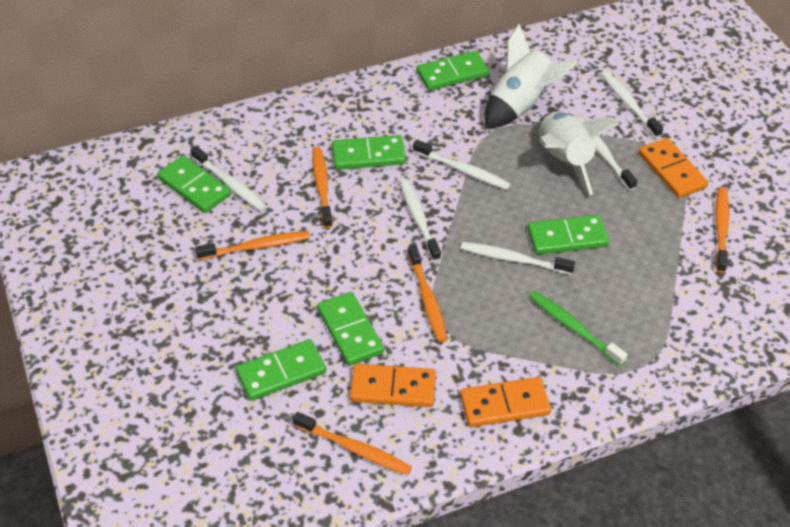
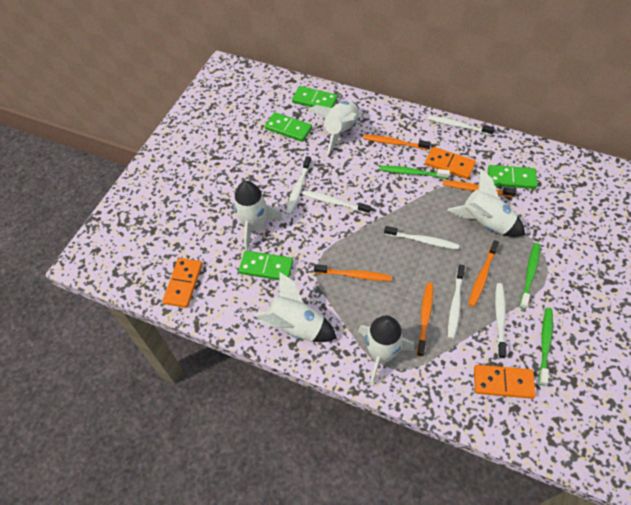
green domino: 6 -> 4
green toothbrush: 1 -> 3
white rocket: 2 -> 5

